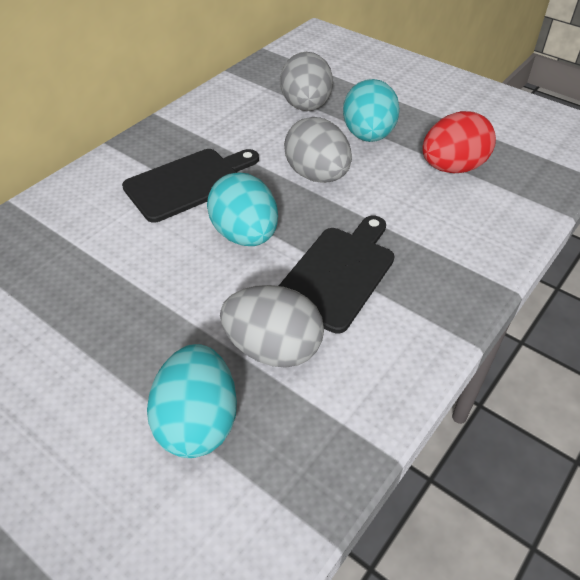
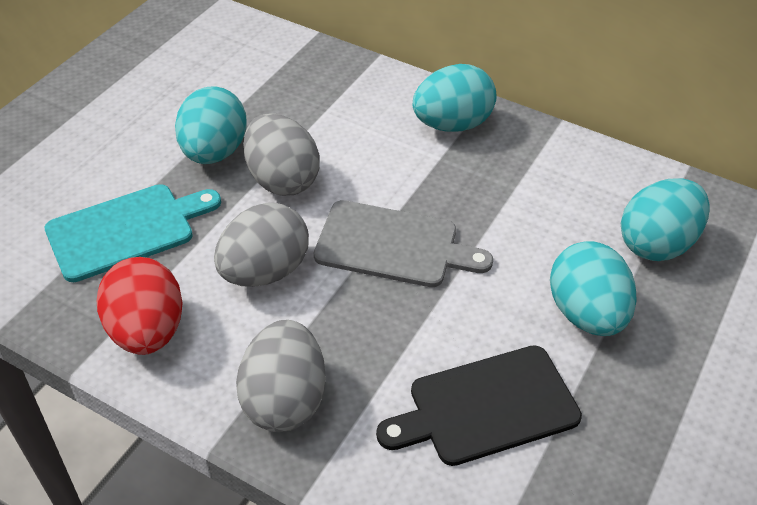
black cutting board: 2 -> 1
grey cutting board: 0 -> 1
turquoise cutting board: 0 -> 1
turquoise egg: 3 -> 4

